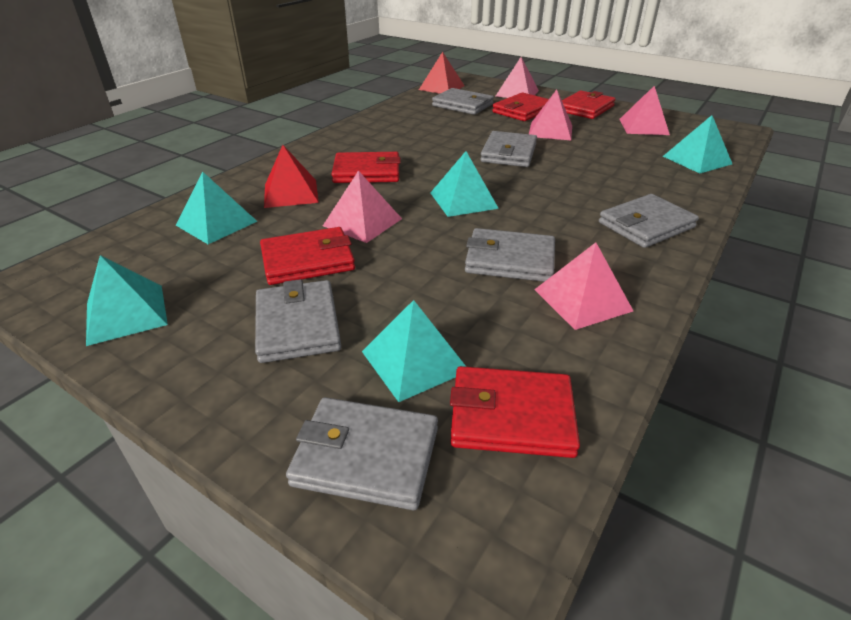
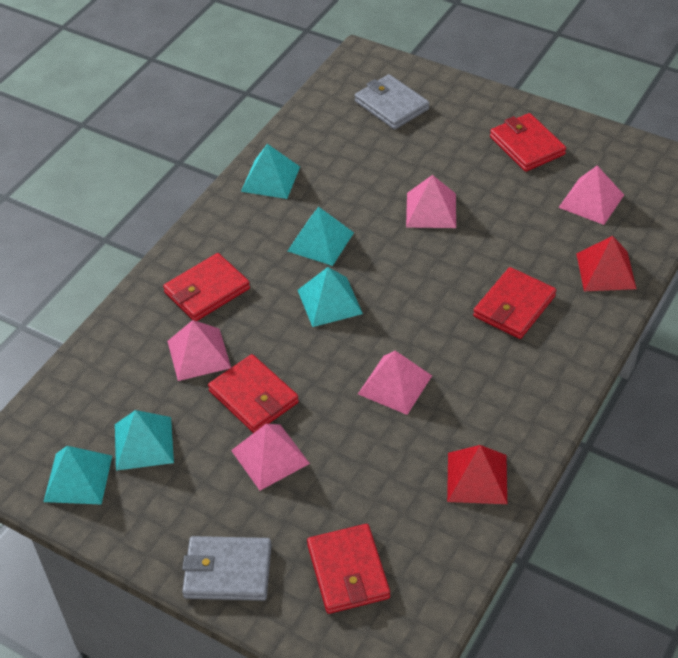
grey wallet: 6 -> 2

